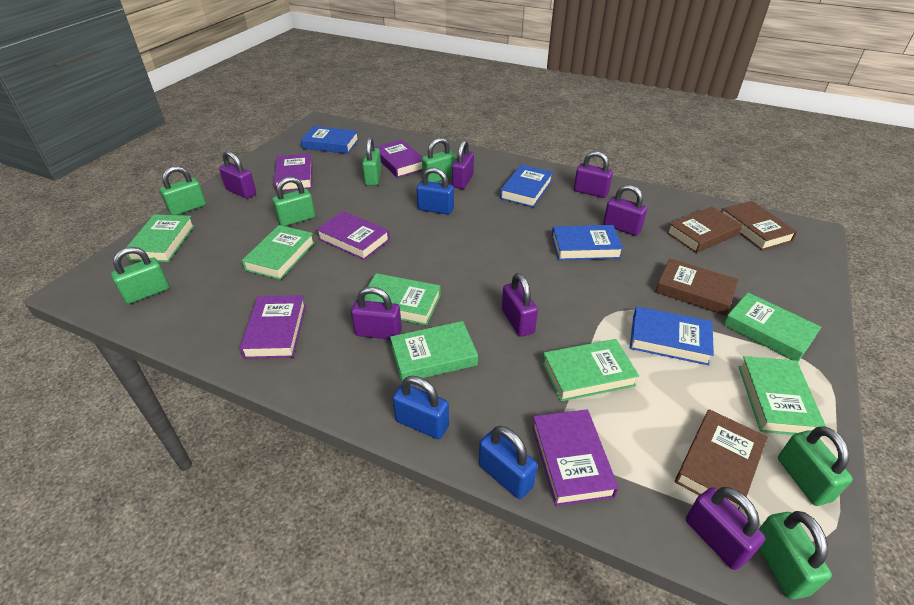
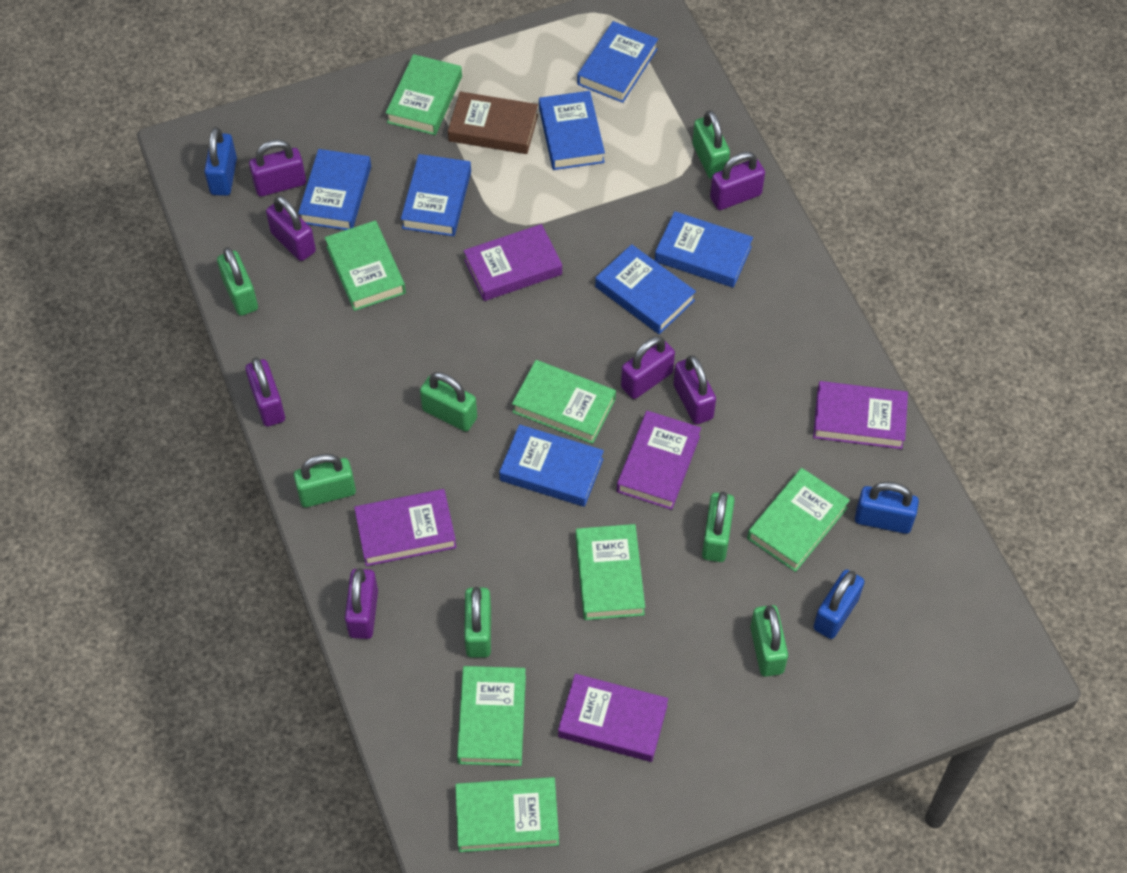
blue book: 4 -> 7
brown book: 4 -> 1

